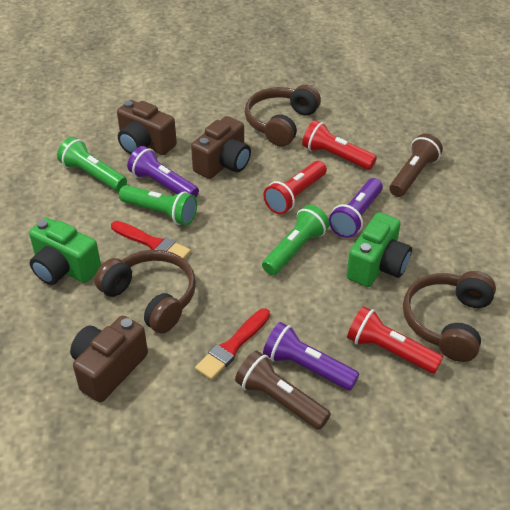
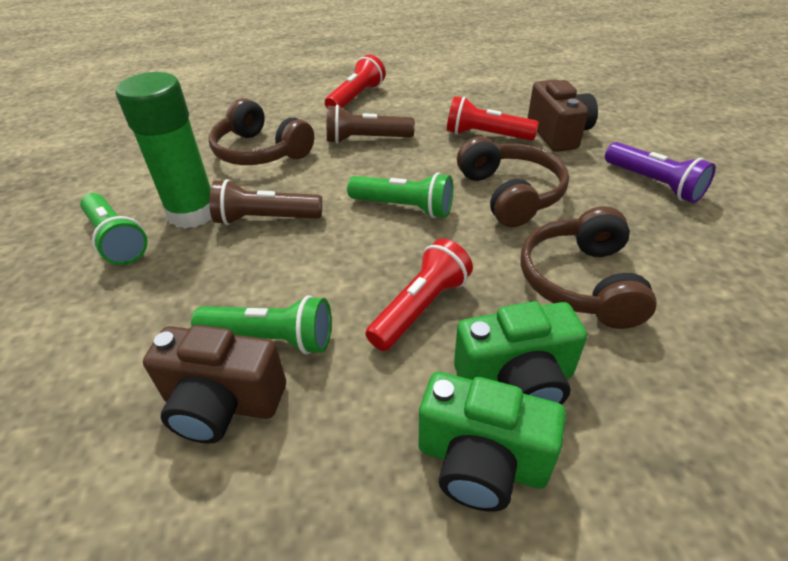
brown camera: 3 -> 2
green glue stick: 0 -> 1
purple flashlight: 3 -> 1
red brush: 2 -> 0

